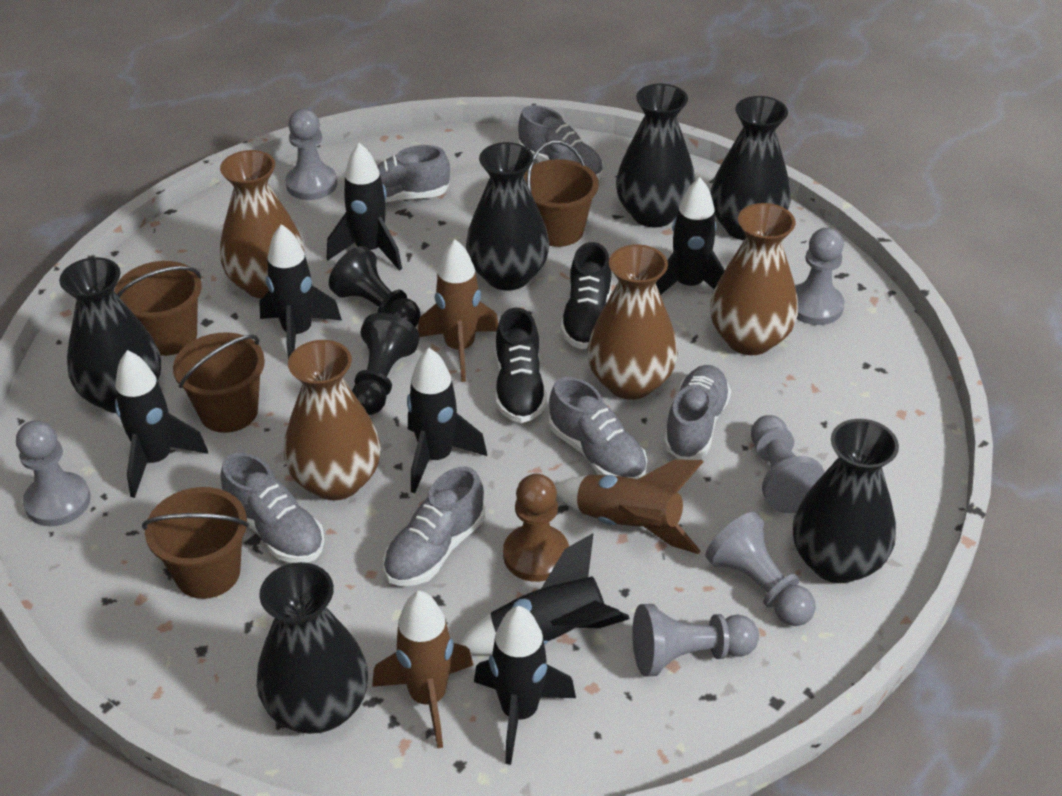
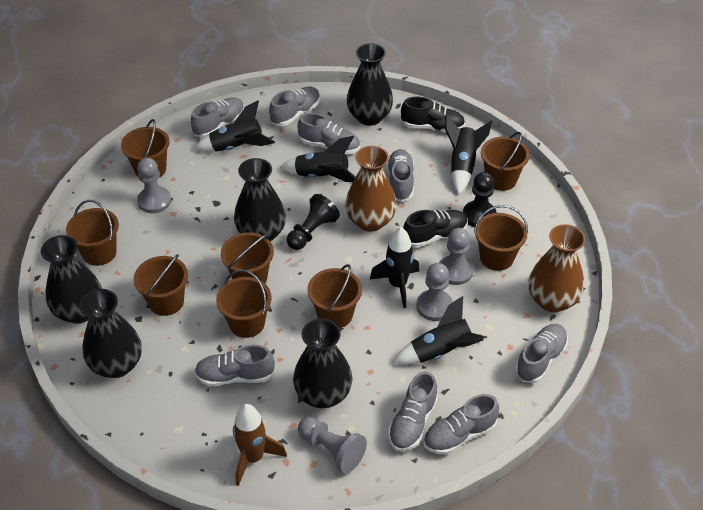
black rocket: 7 -> 5
black vase: 6 -> 5
brown bucket: 4 -> 8
brown pawn: 1 -> 0
brown rocket: 3 -> 1
brown vase: 4 -> 2
grey pawn: 6 -> 4
grey shoe: 6 -> 8

